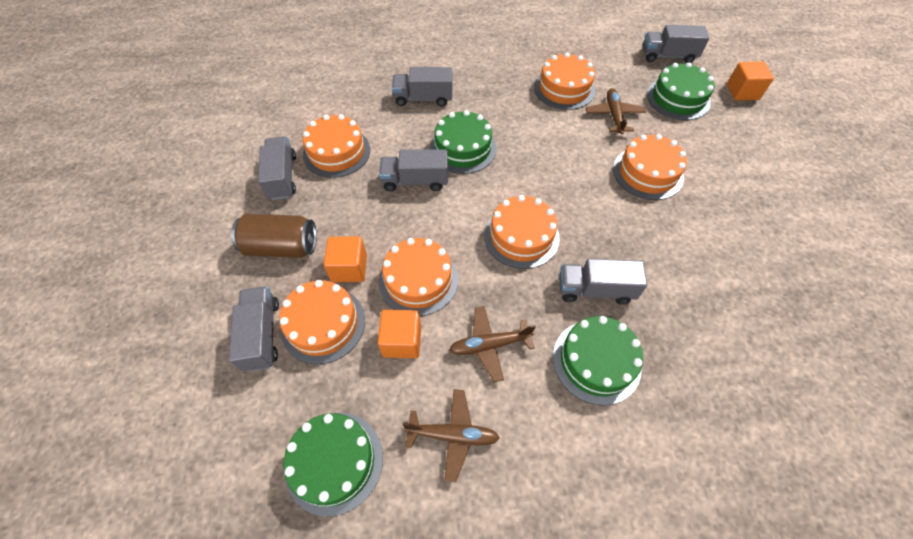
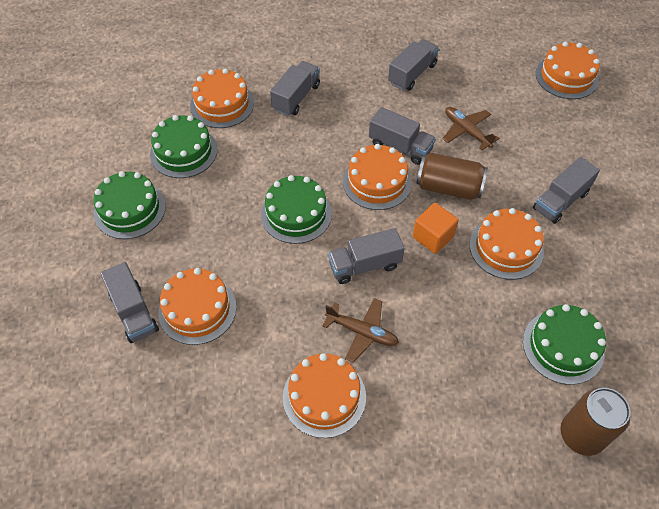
brown can: 1 -> 2
brown plane: 3 -> 2
orange cube: 3 -> 1

